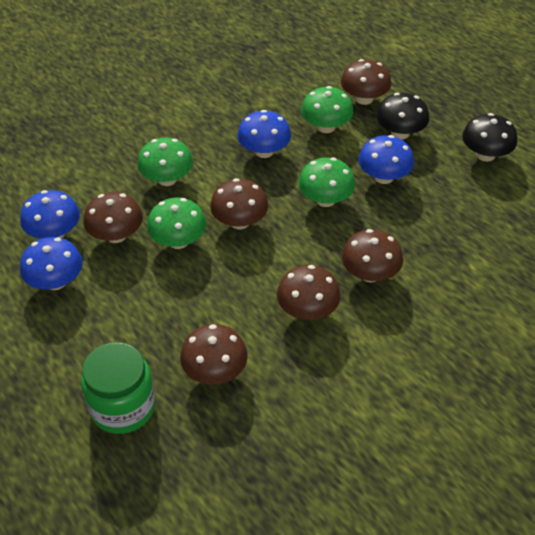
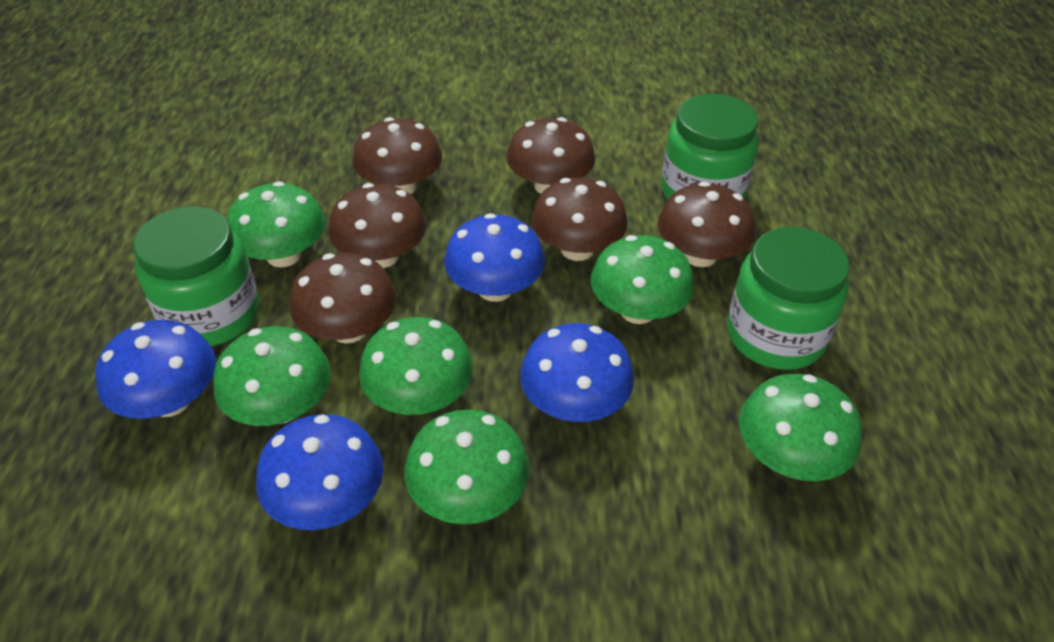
black mushroom: 2 -> 0
green jar: 1 -> 3
green mushroom: 4 -> 6

